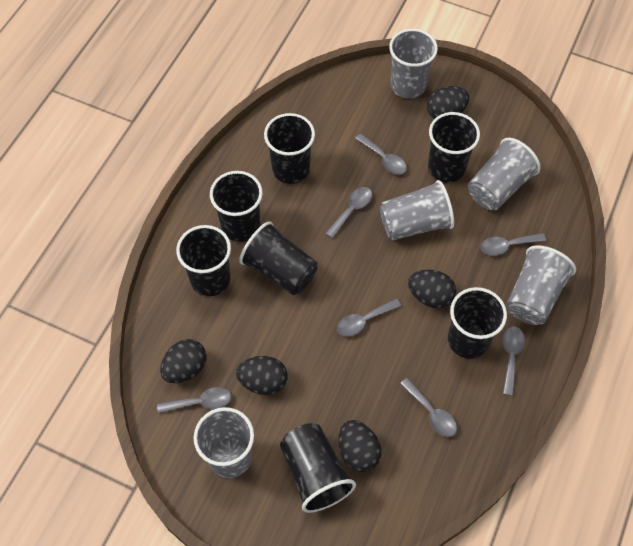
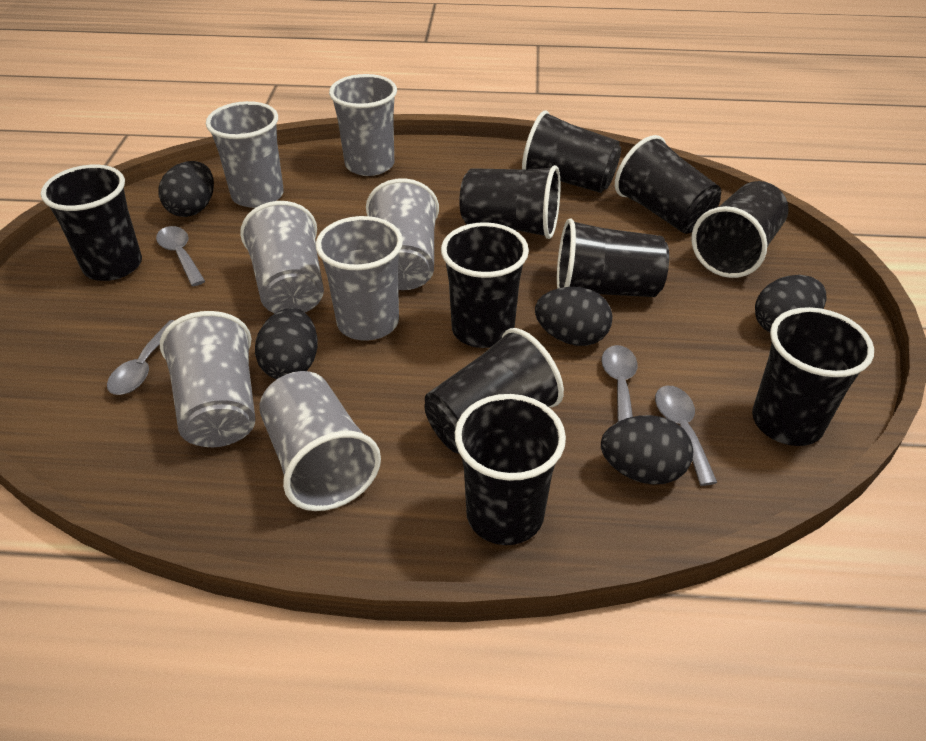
black cup: 7 -> 10
grey cup: 5 -> 7
grey spoon: 7 -> 4

